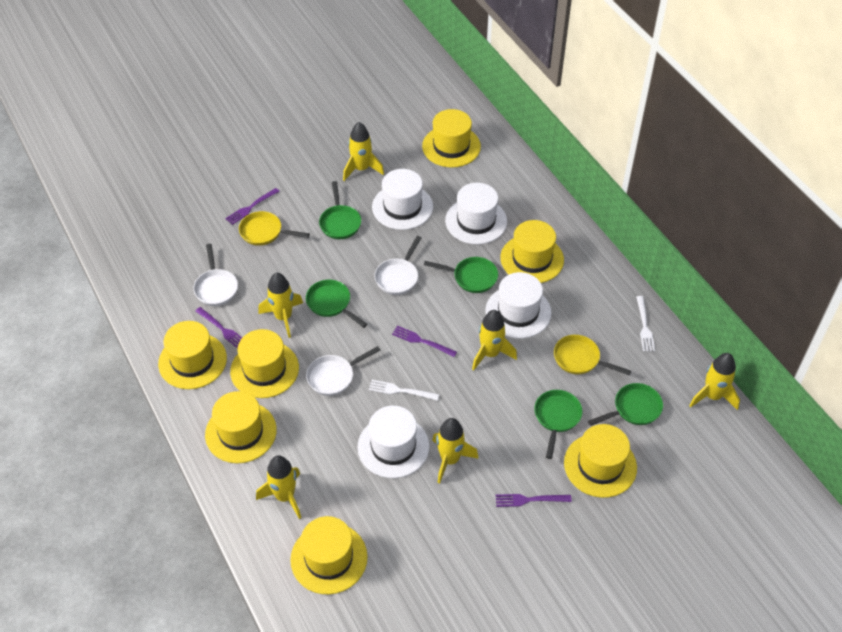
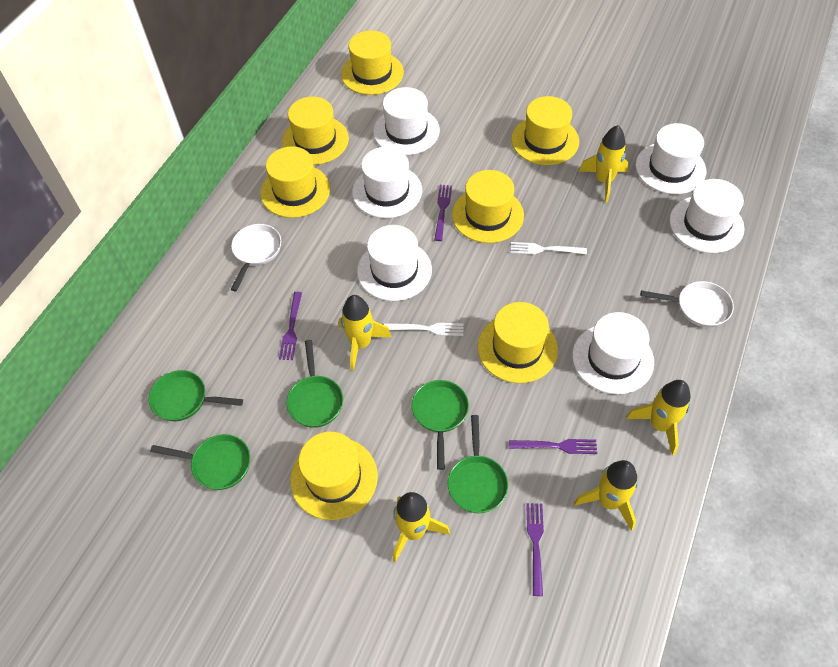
white hat: 4 -> 6
white pan: 3 -> 2
yellow pan: 2 -> 0
yellow rocket: 6 -> 5

